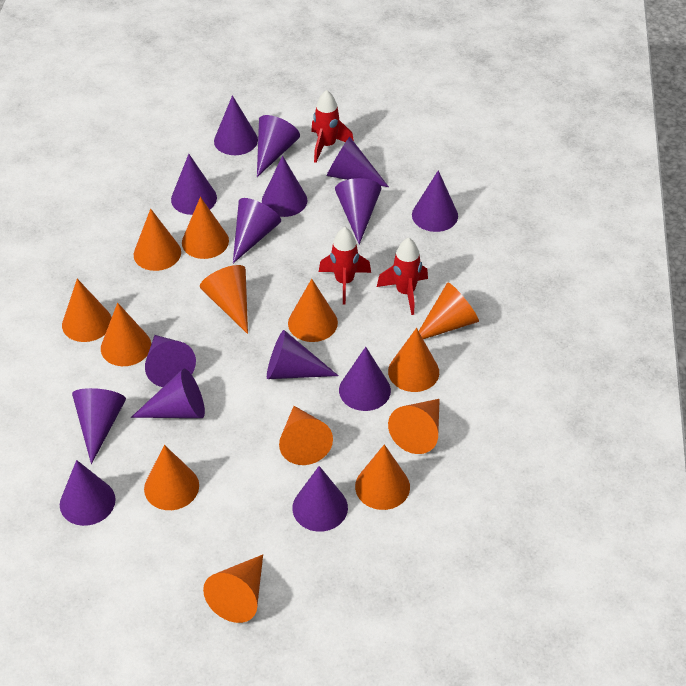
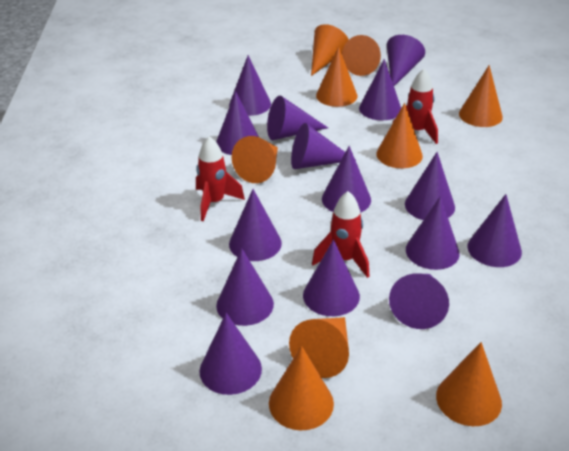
orange cone: 13 -> 9

